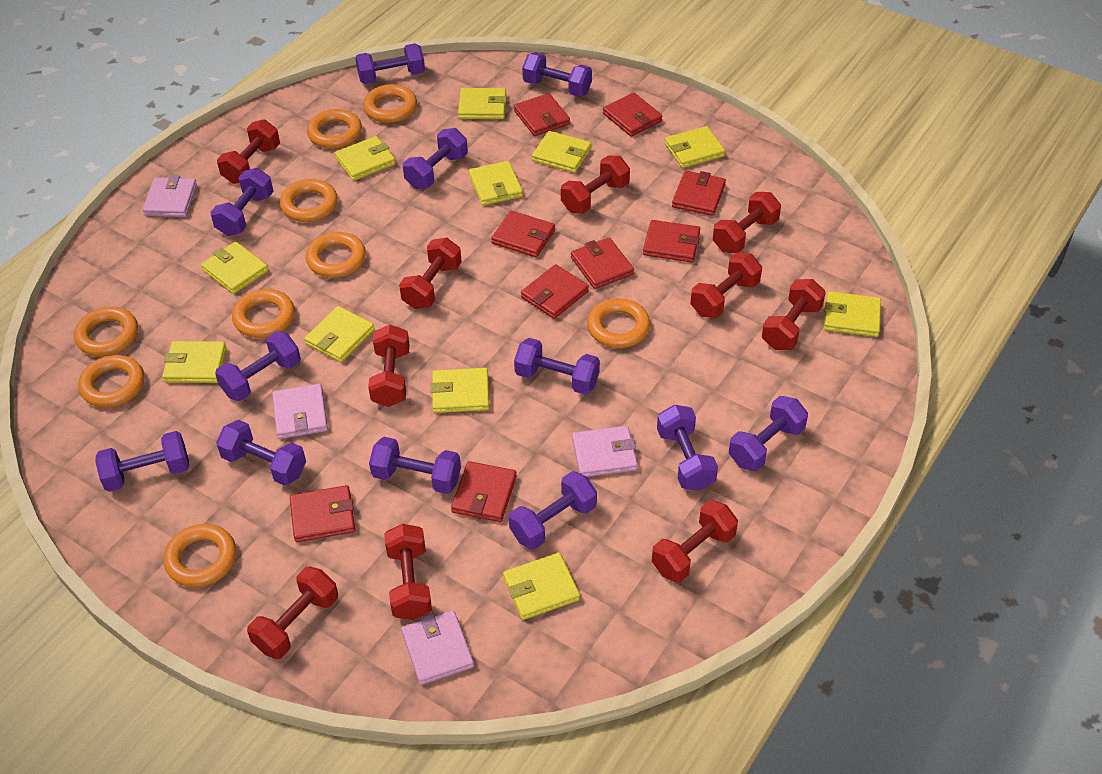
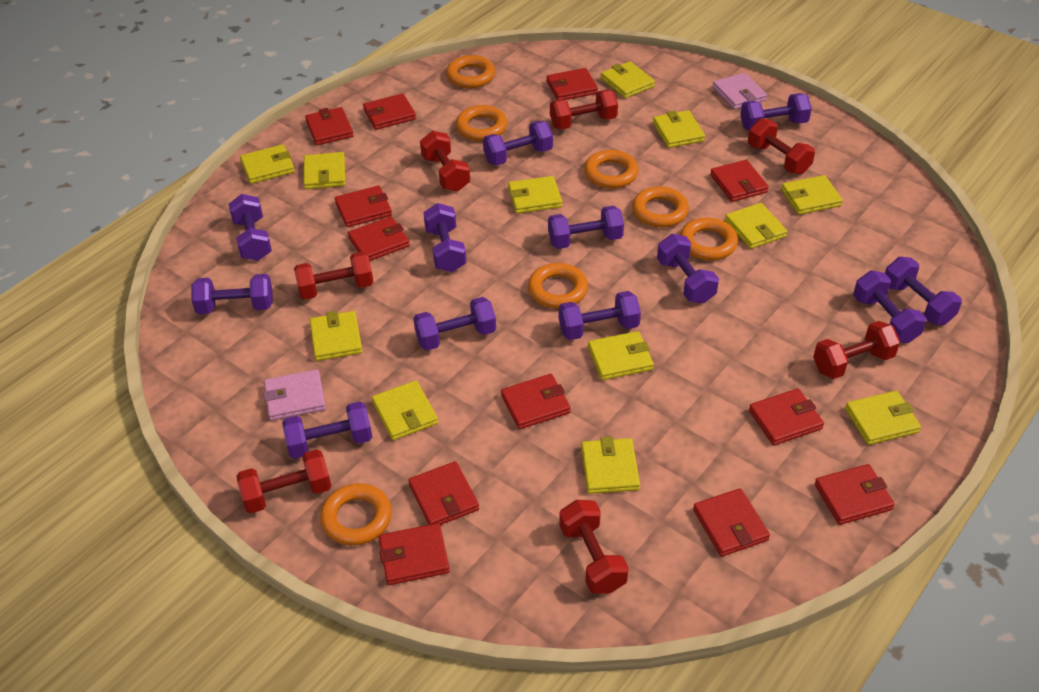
orange ring: 9 -> 7
pink wallet: 4 -> 2
red dumbbell: 10 -> 7
red wallet: 9 -> 12
yellow wallet: 11 -> 12

